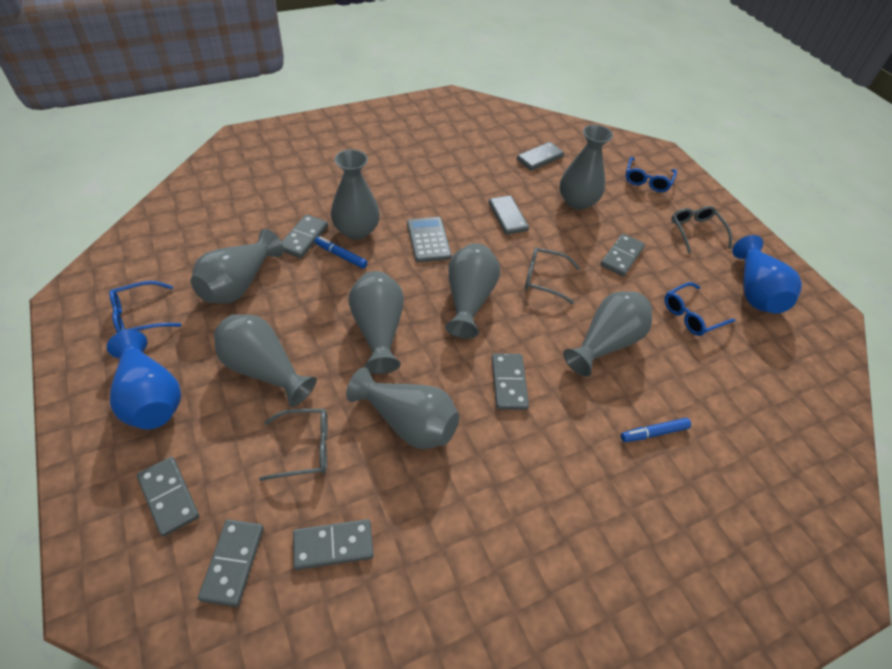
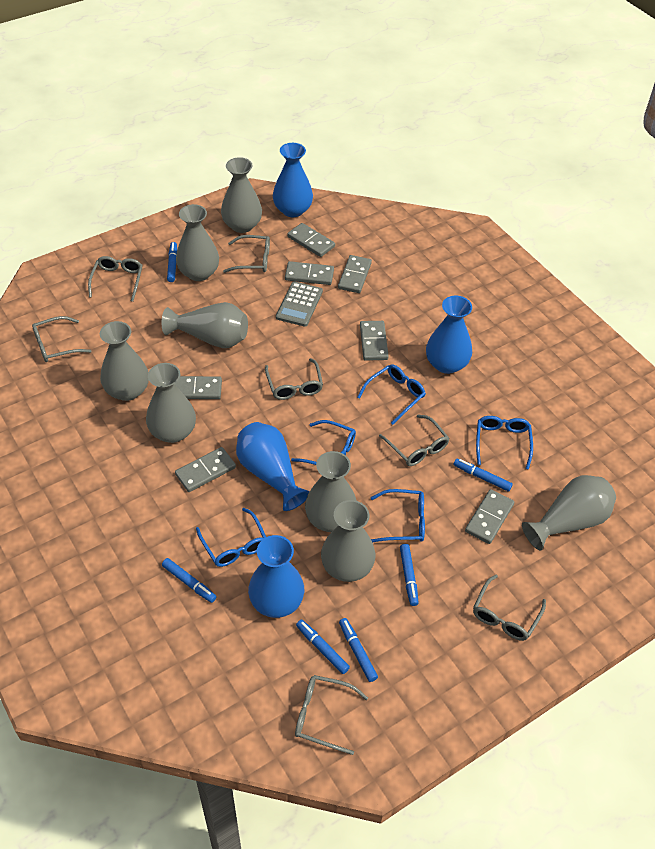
blue glasses: 3 -> 5
blue marker: 2 -> 6
blue vase: 2 -> 4
grey domino: 8 -> 7
grey glasses: 3 -> 7

